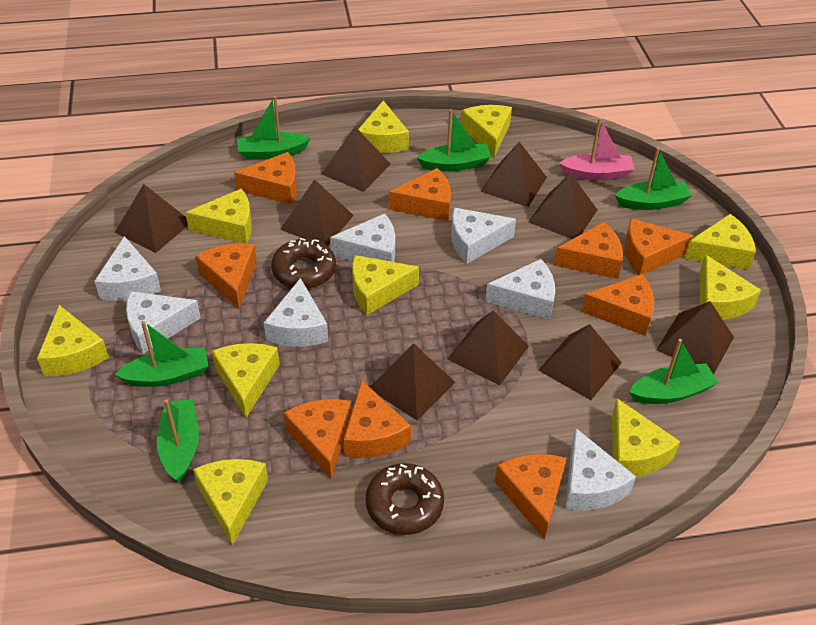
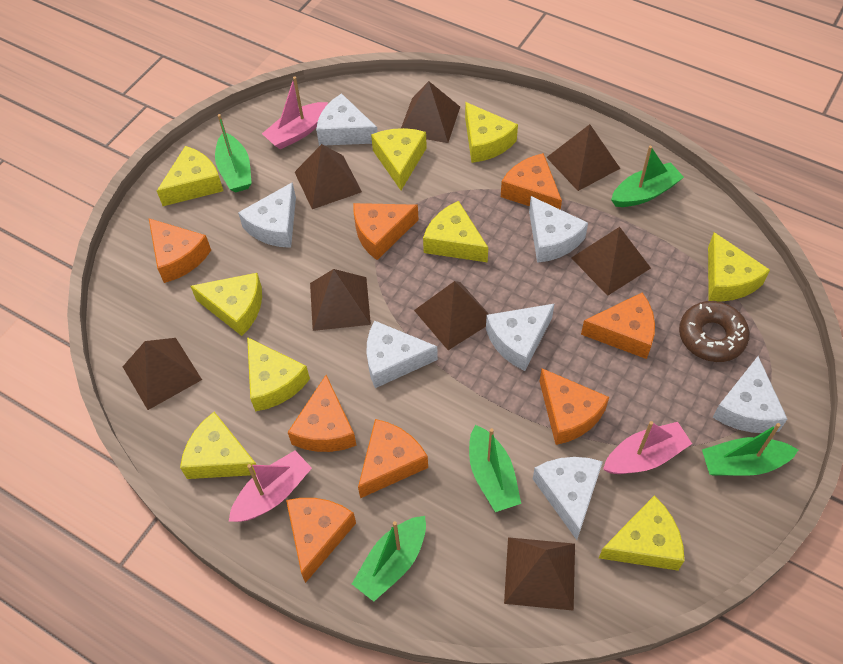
brown donut: 2 -> 1
brown pyramid: 9 -> 8
green boat: 6 -> 5
orange cheese: 9 -> 8
pink boat: 1 -> 3
yellow cheese: 10 -> 9

